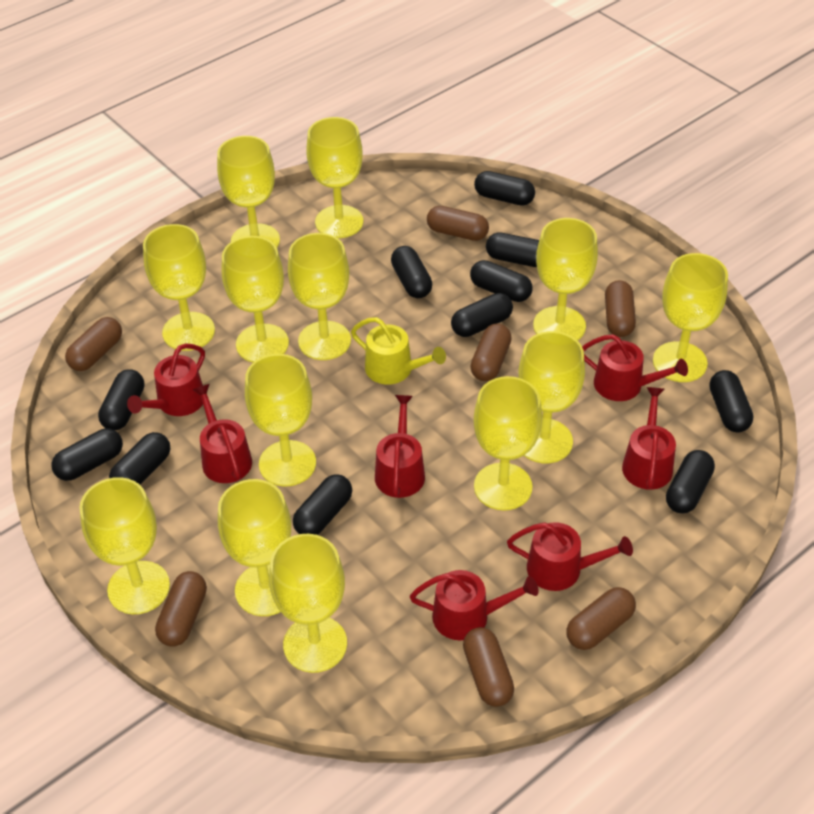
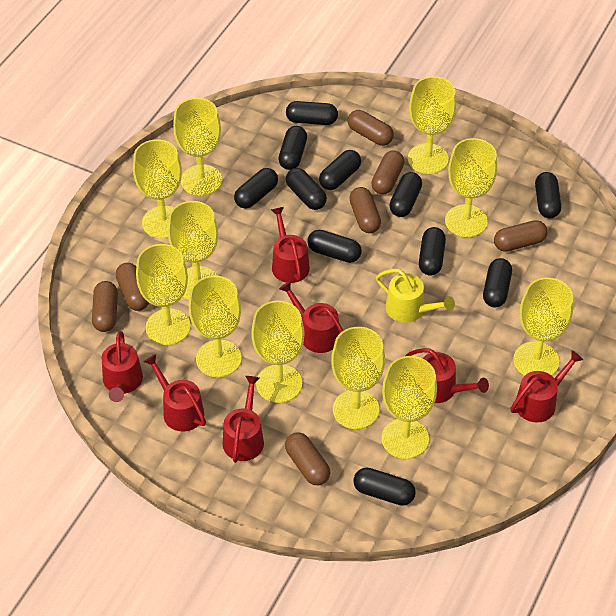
yellow goblet: 13 -> 11

